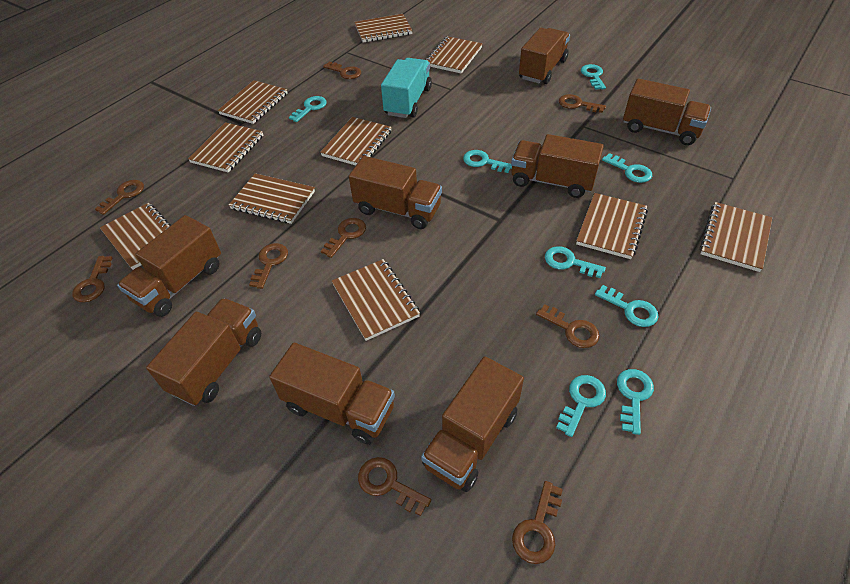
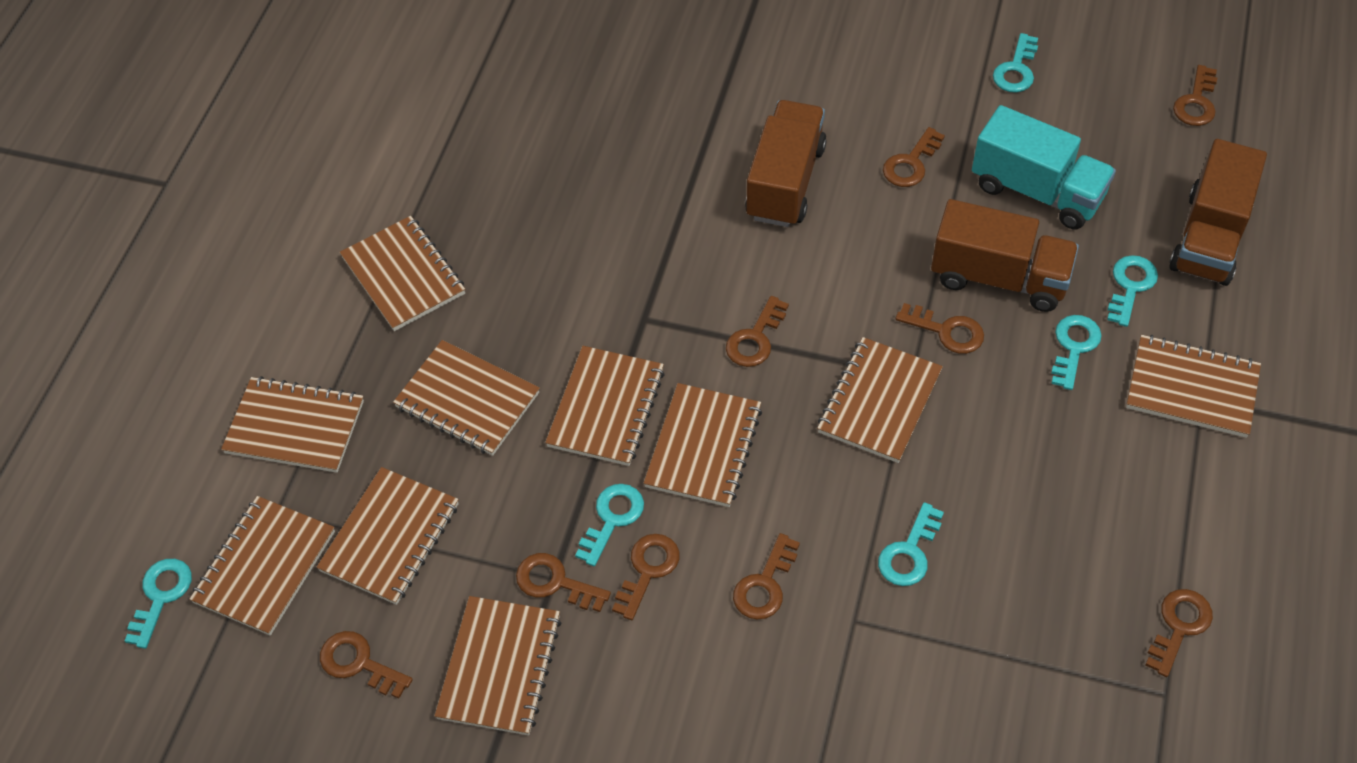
brown truck: 8 -> 3
turquoise key: 8 -> 6

